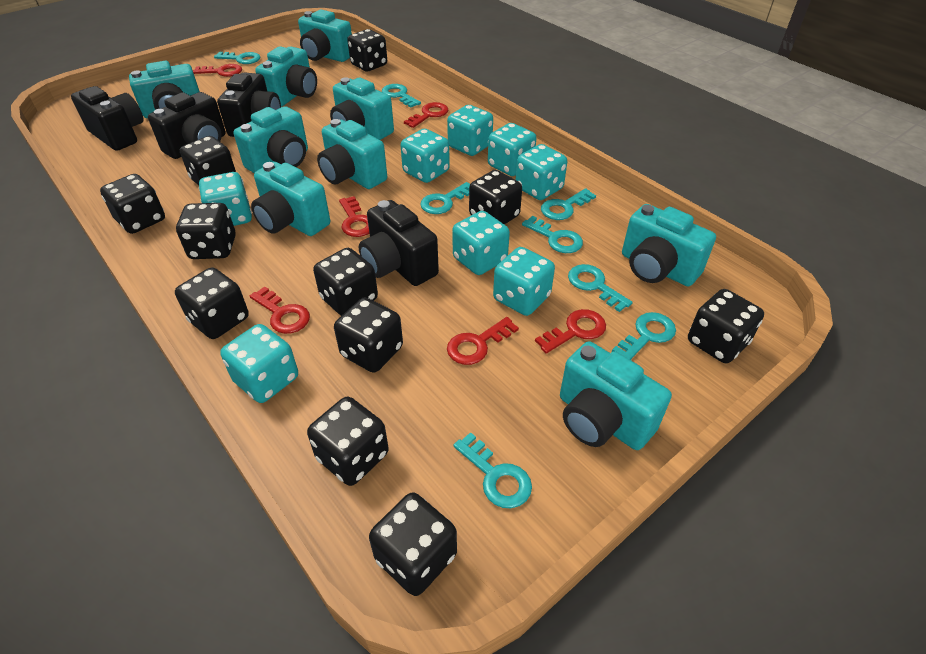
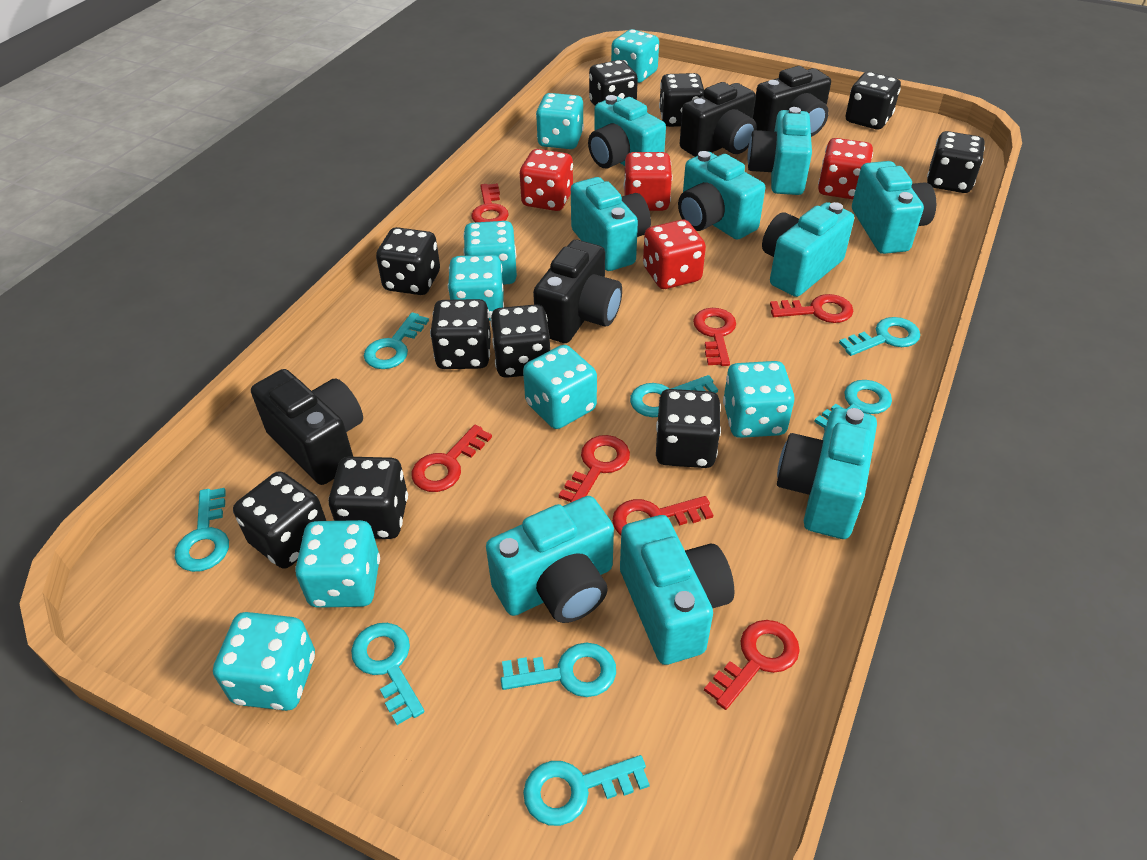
black dice: 11 -> 10
red dice: 0 -> 4
red key: 6 -> 7

